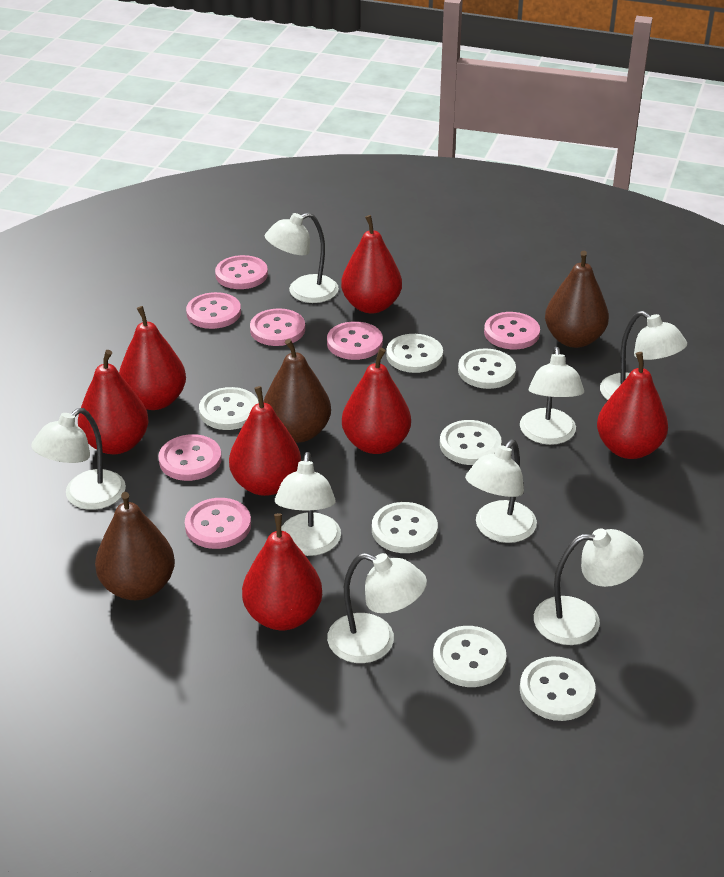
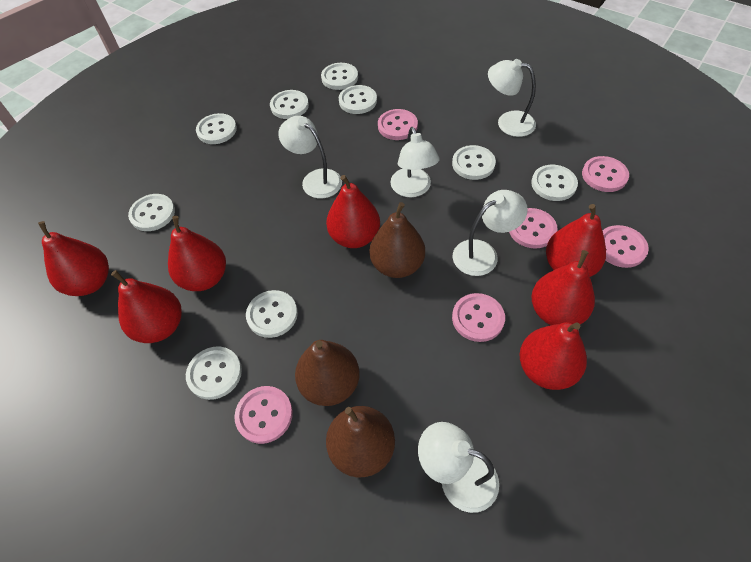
pink button: 7 -> 6
white button: 7 -> 9
white lamp: 8 -> 5

